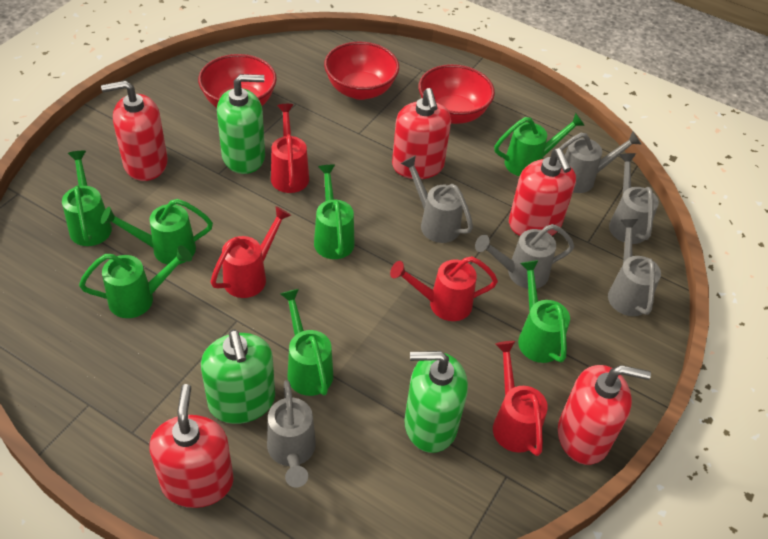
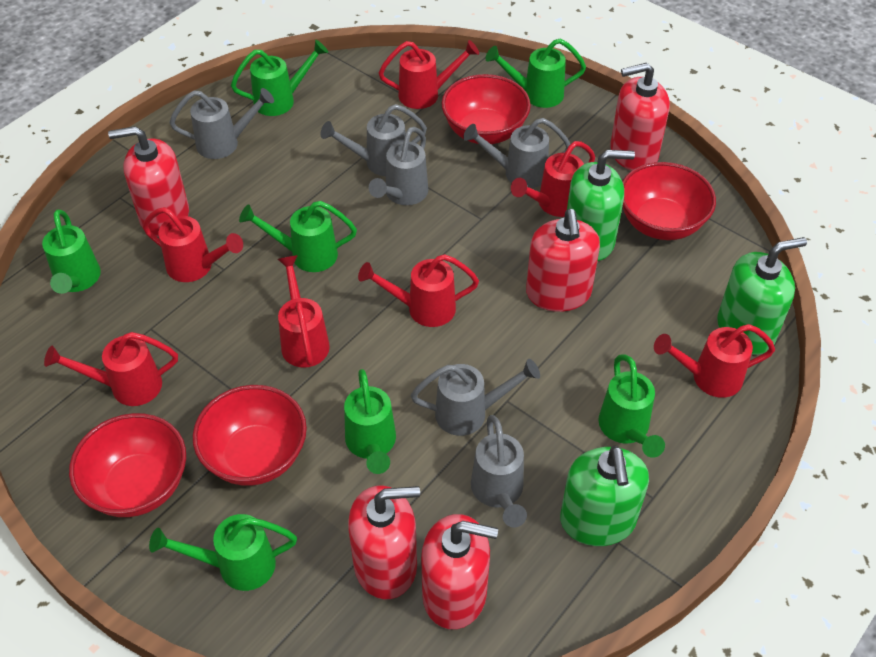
red bowl: 3 -> 4
red watering can: 4 -> 7

